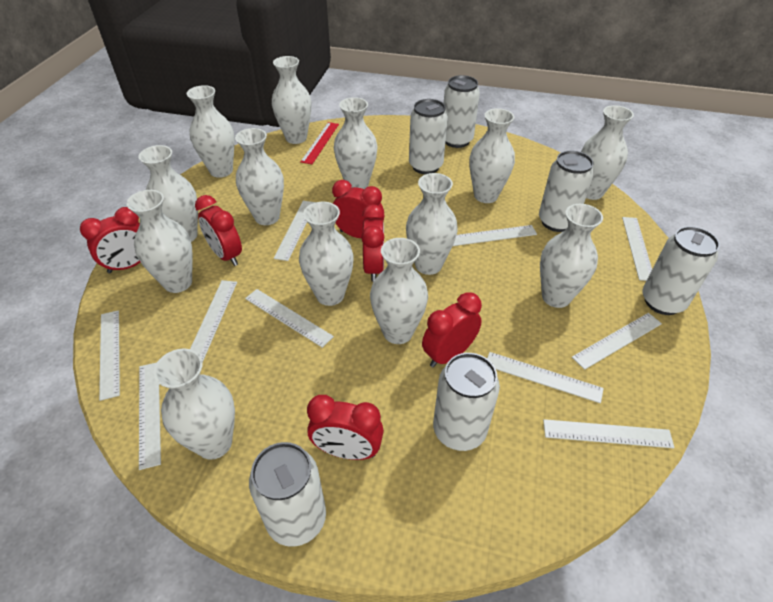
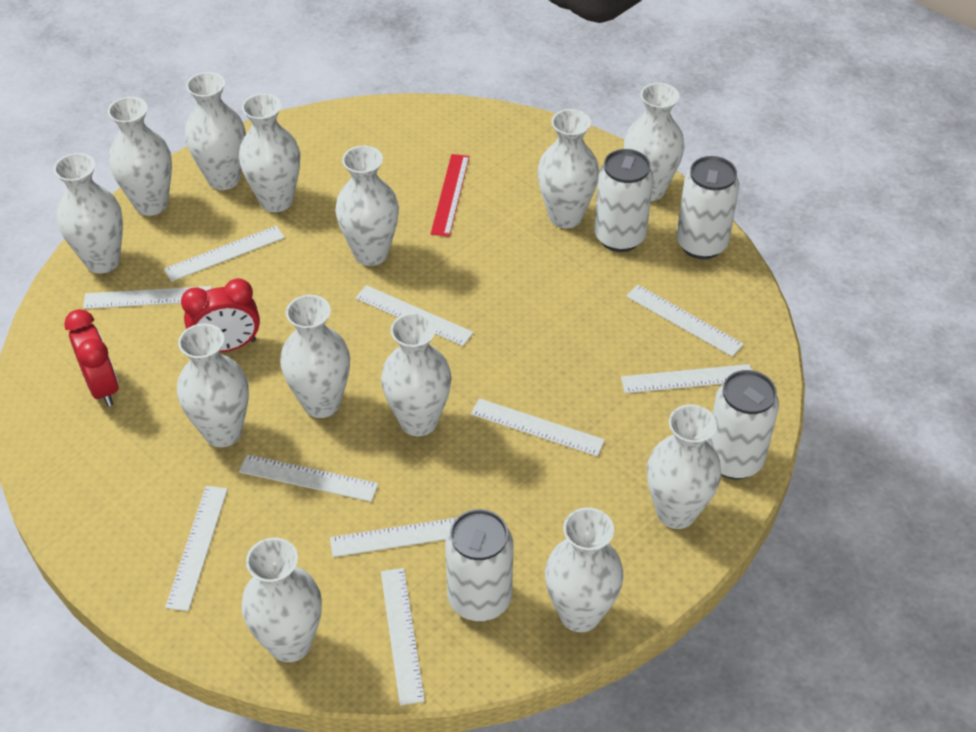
red clock: 6 -> 2
white can: 6 -> 4

